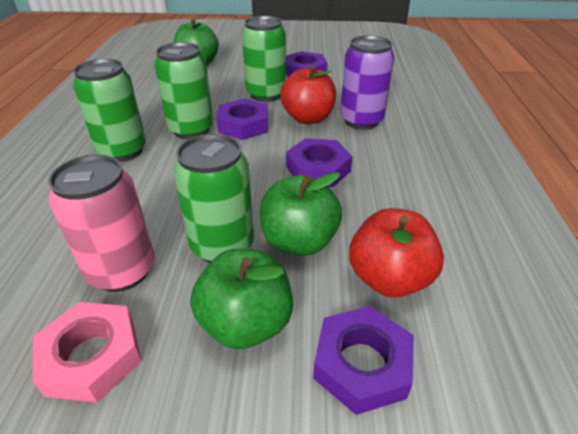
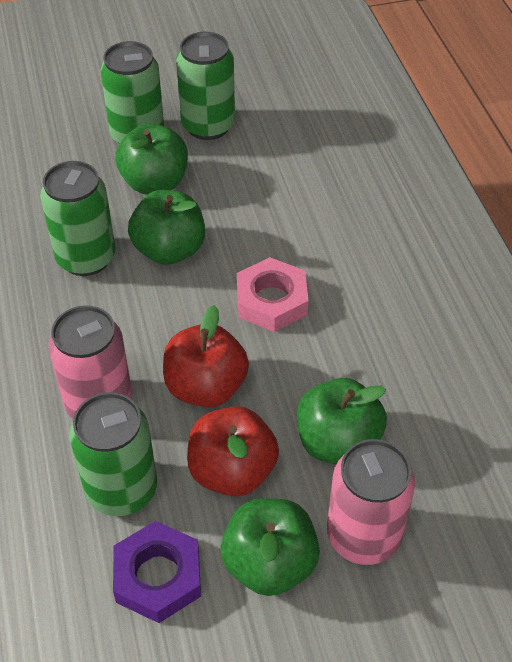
green apple: 3 -> 4
pink can: 1 -> 2
purple can: 1 -> 0
purple nut: 4 -> 1

